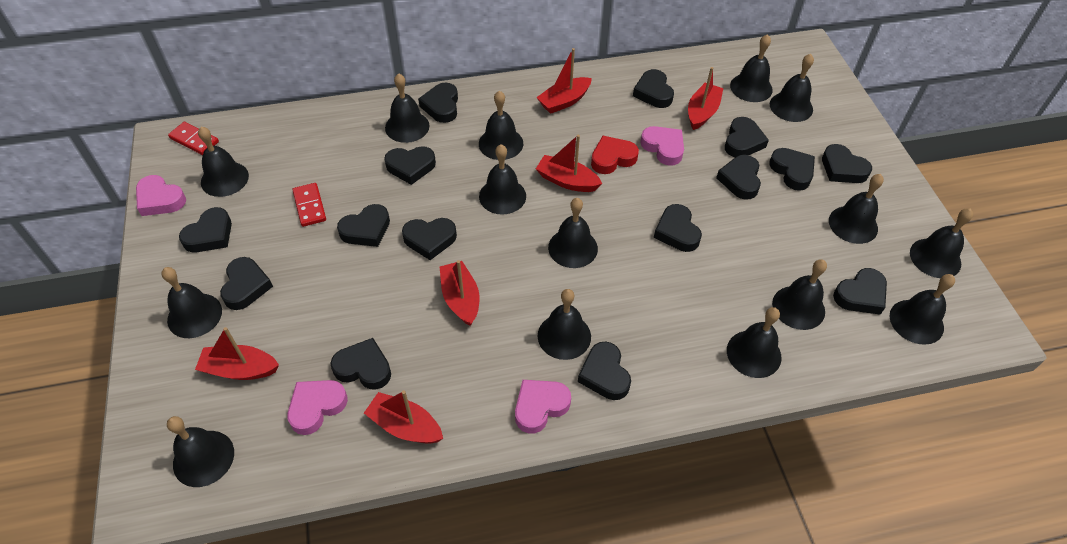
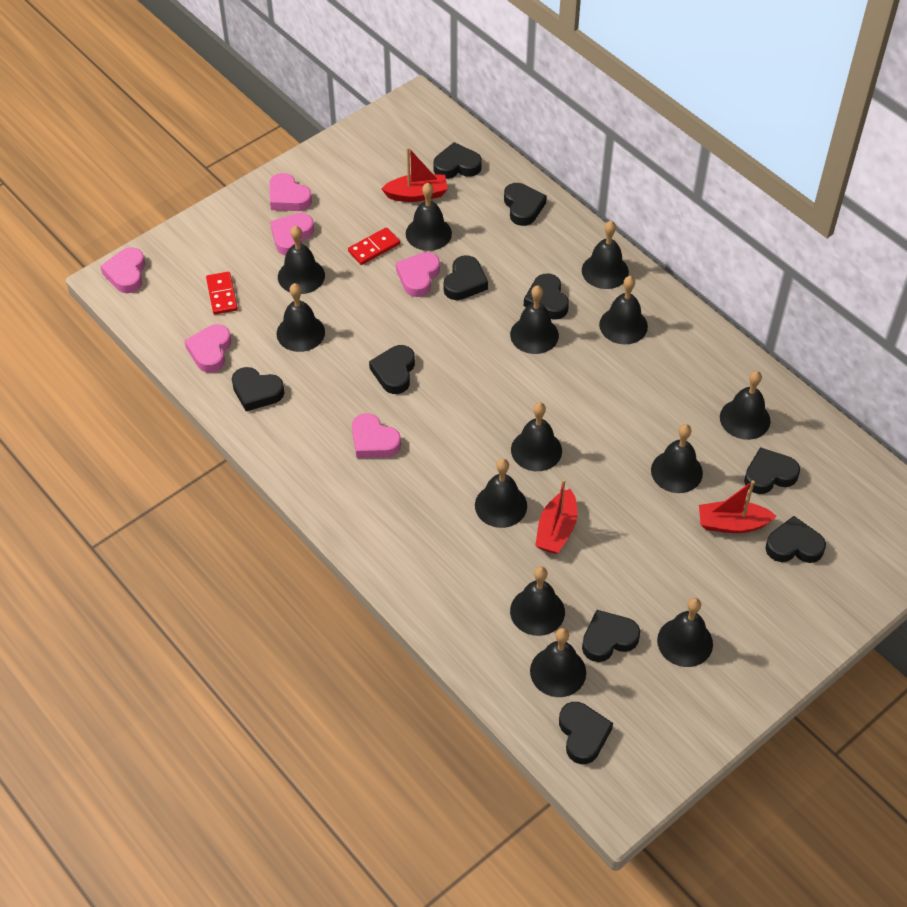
black bell: 15 -> 13
black heart: 15 -> 10
pink heart: 4 -> 6
red boat: 6 -> 3
red heart: 1 -> 0

